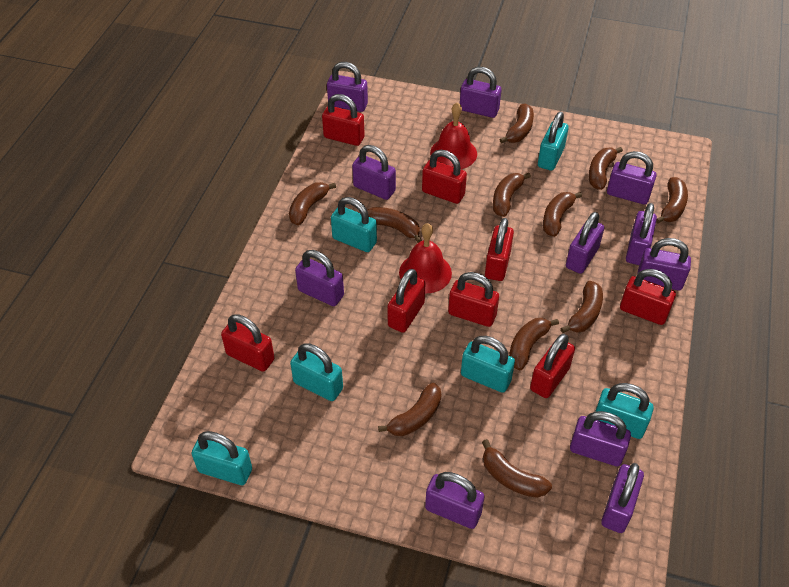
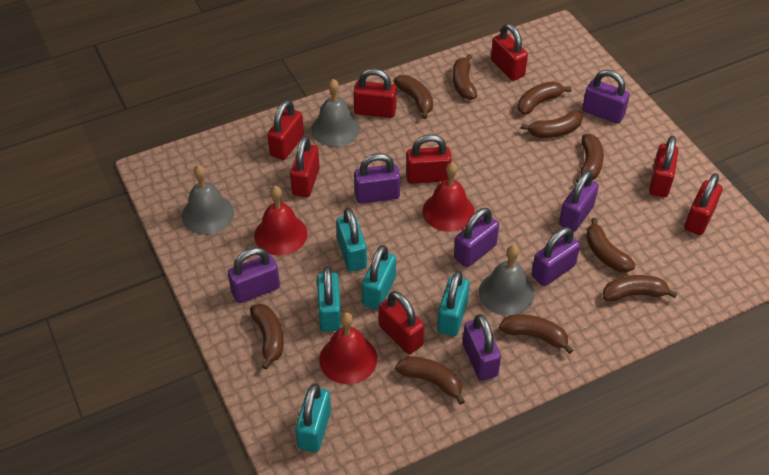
brown banana: 11 -> 10
grey bell: 0 -> 3
purple padlock: 11 -> 7
red bell: 2 -> 3
turquoise padlock: 6 -> 5

